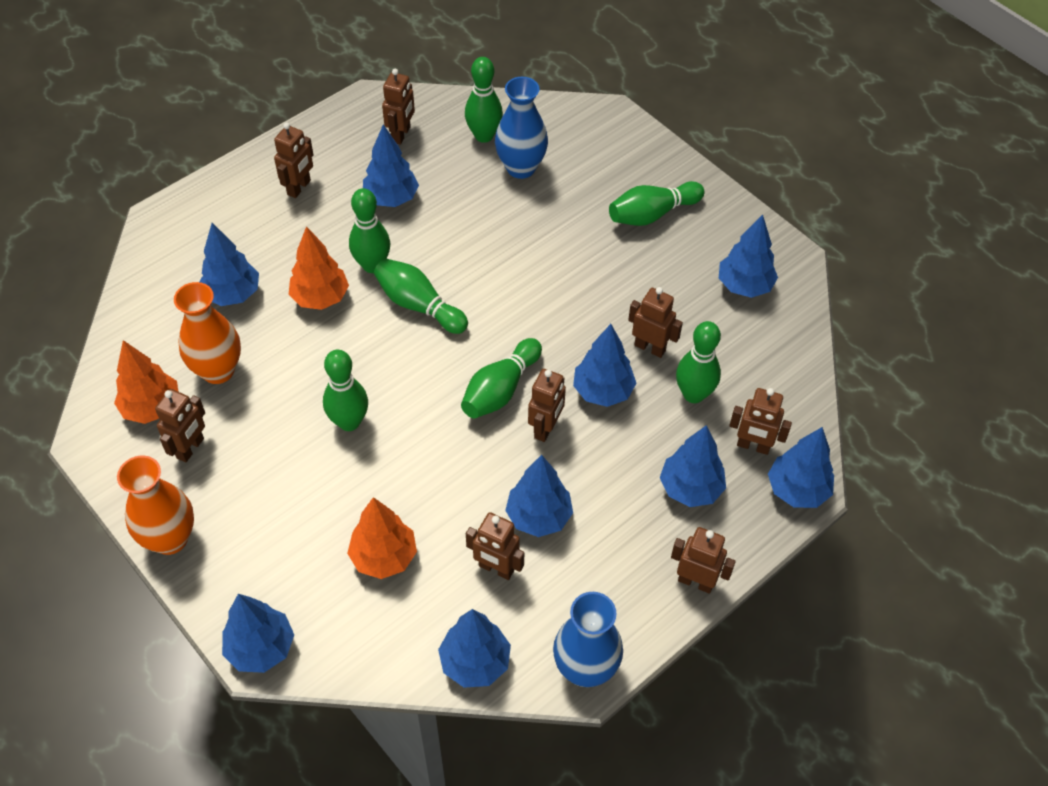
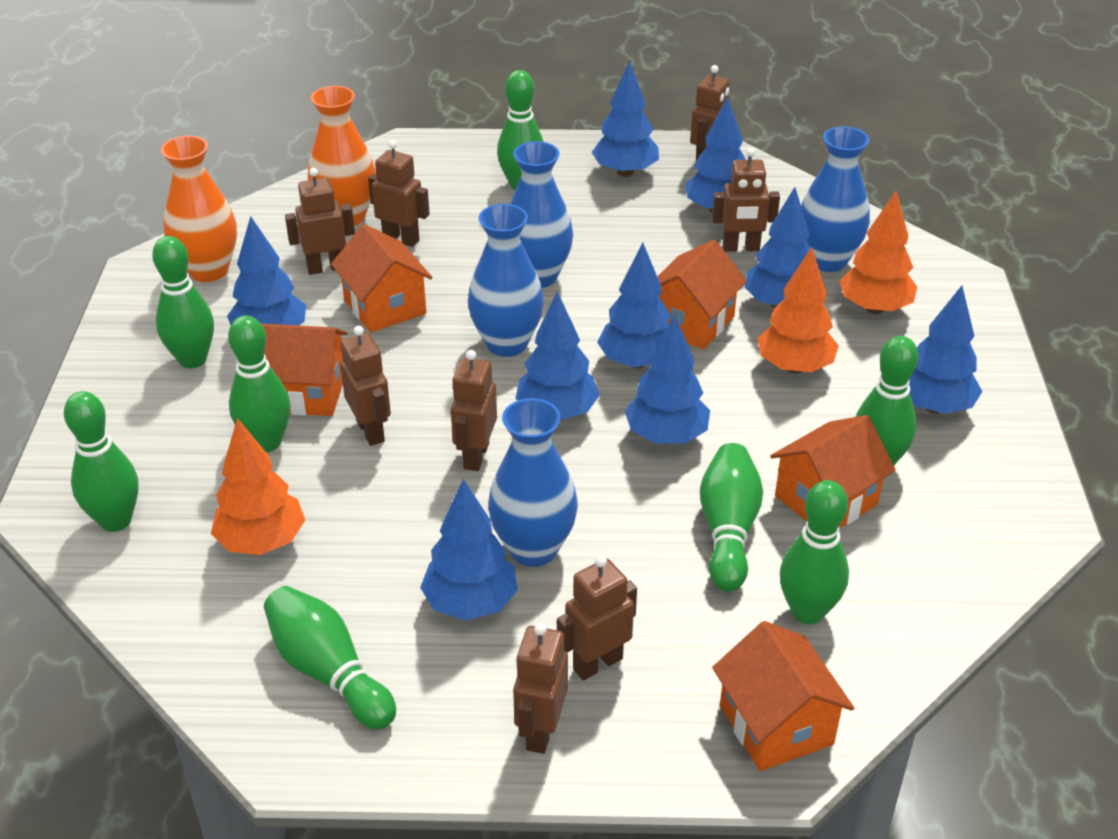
blue vase: 2 -> 4
green bowling pin: 7 -> 8
orange house: 0 -> 5

